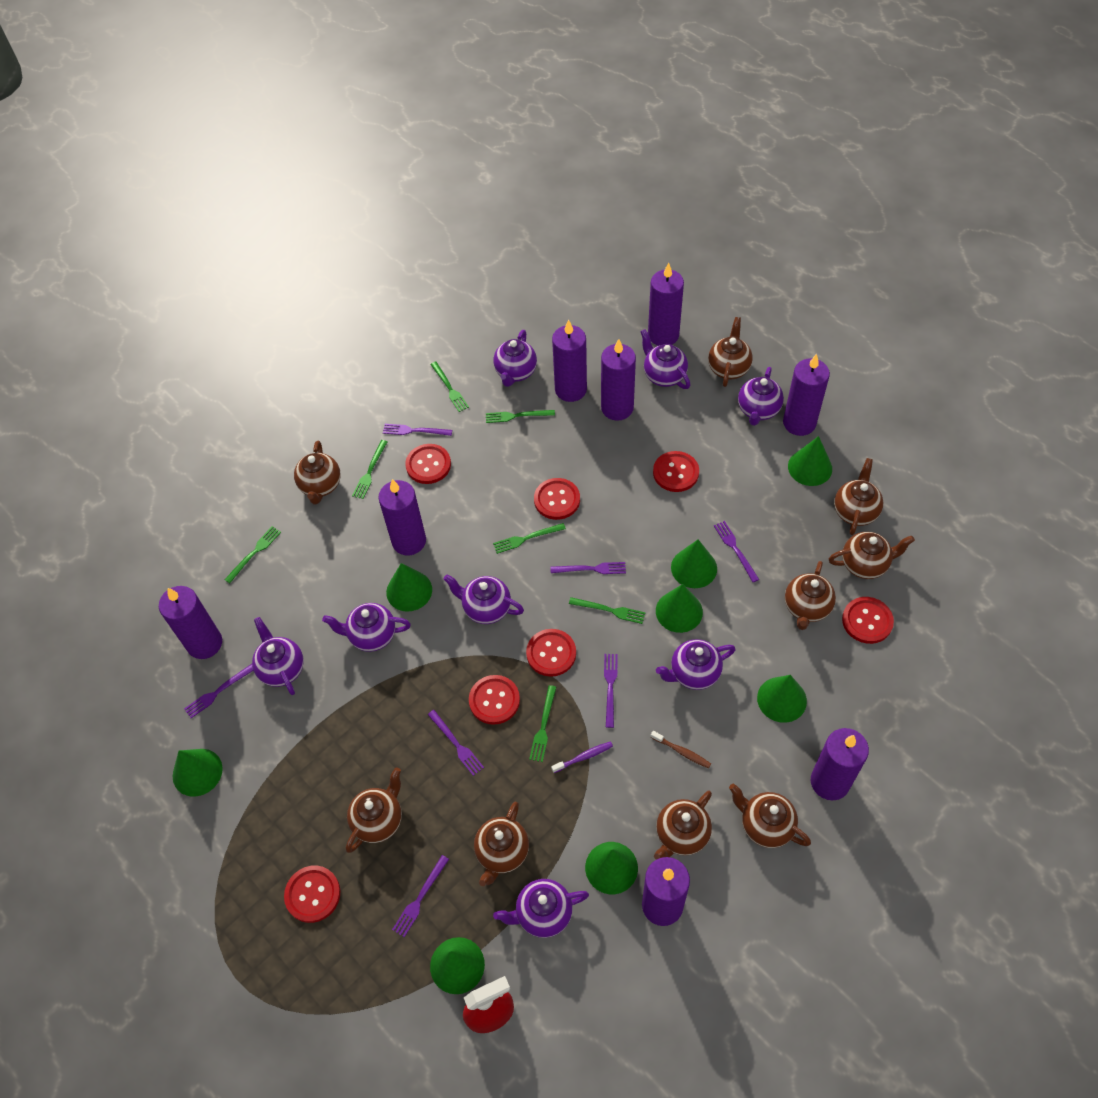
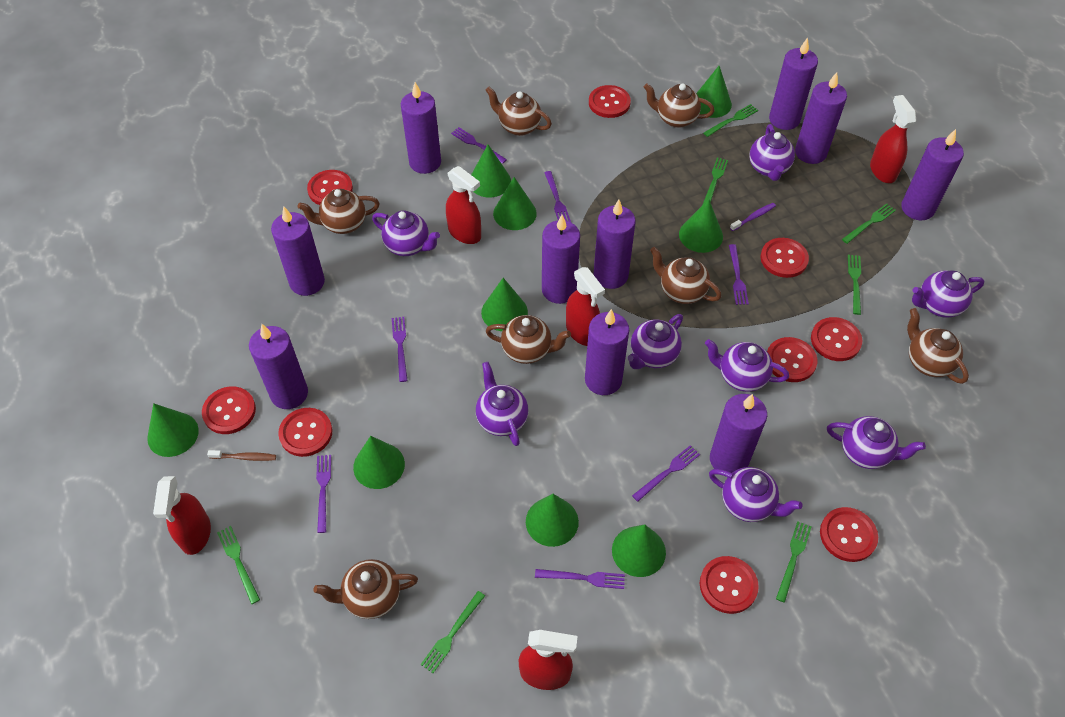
brown teapot: 9 -> 7
green cone: 8 -> 9
purple candle: 8 -> 10
red button: 7 -> 9
red spray bottle: 1 -> 5

